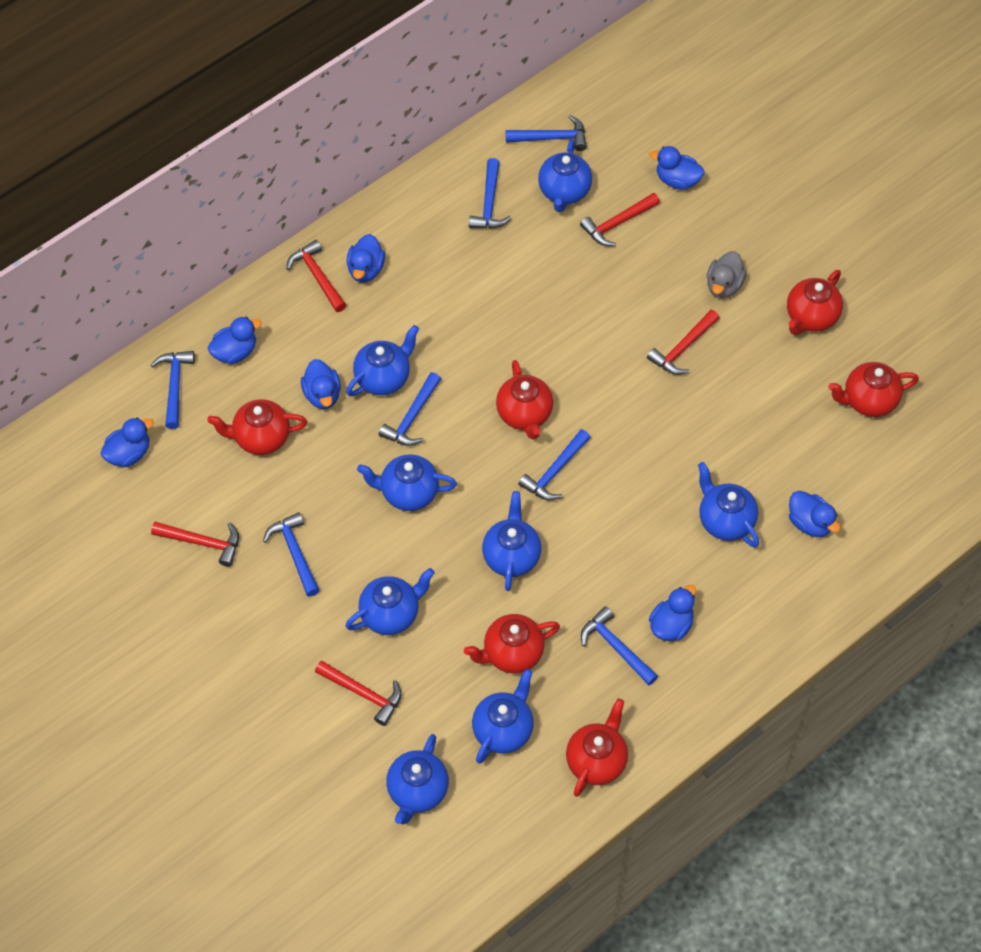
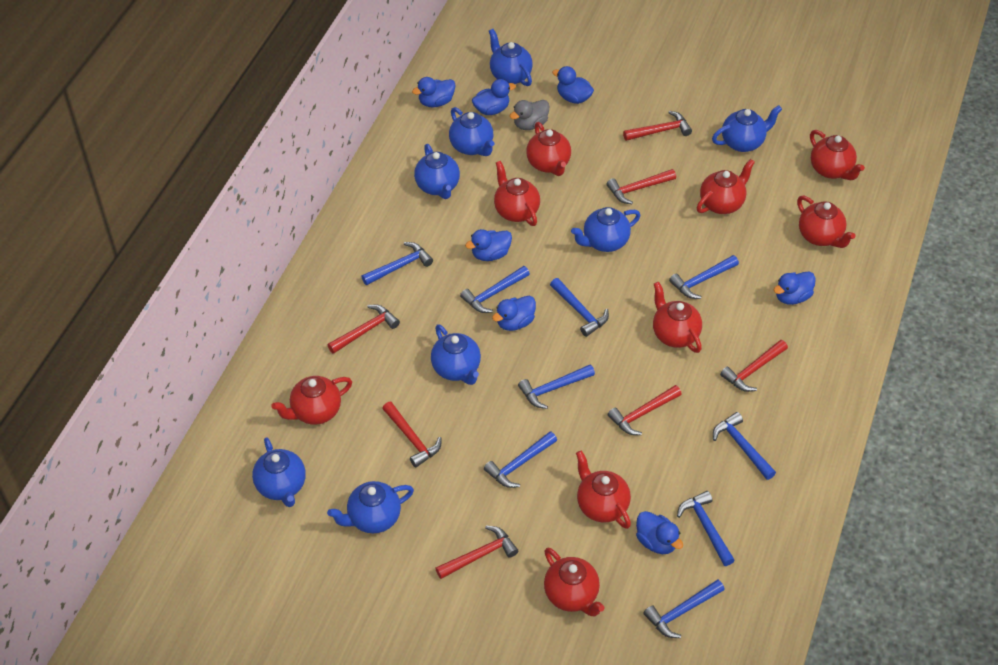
blue hammer: 7 -> 9
red hammer: 5 -> 7
red teapot: 6 -> 9

